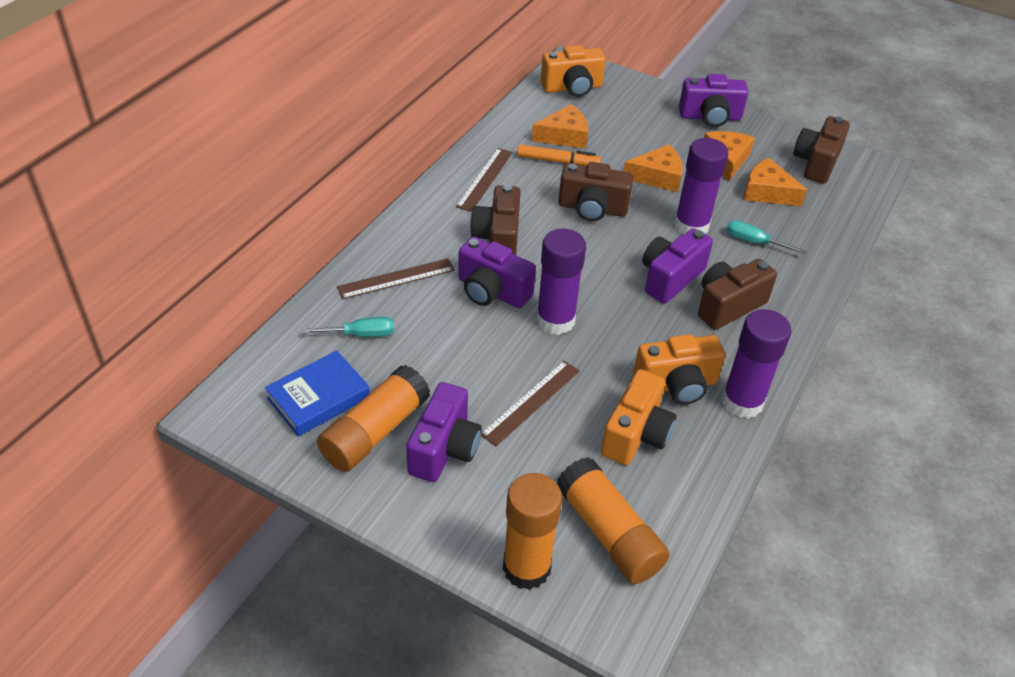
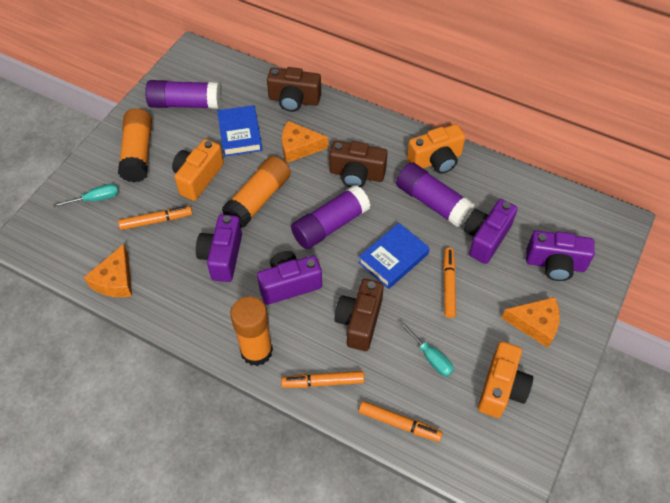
blue book: 1 -> 2
brown camera: 4 -> 3
brown ruler: 3 -> 0
orange cheese: 4 -> 3
orange marker: 1 -> 4

